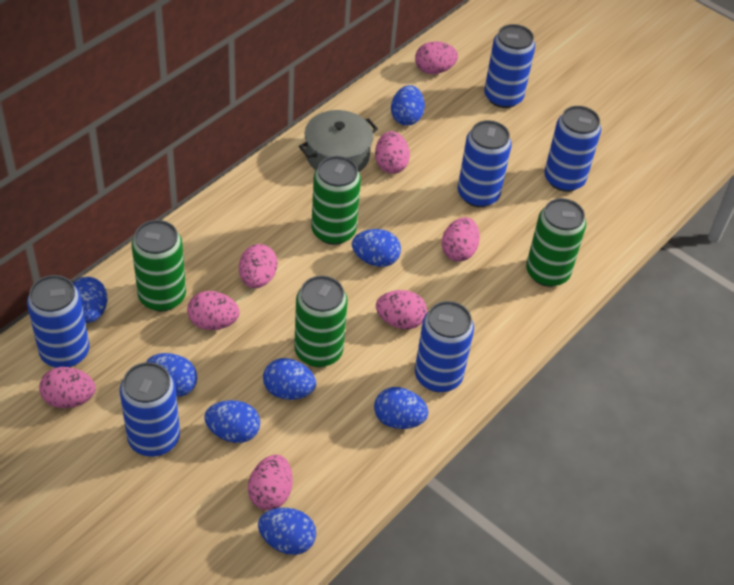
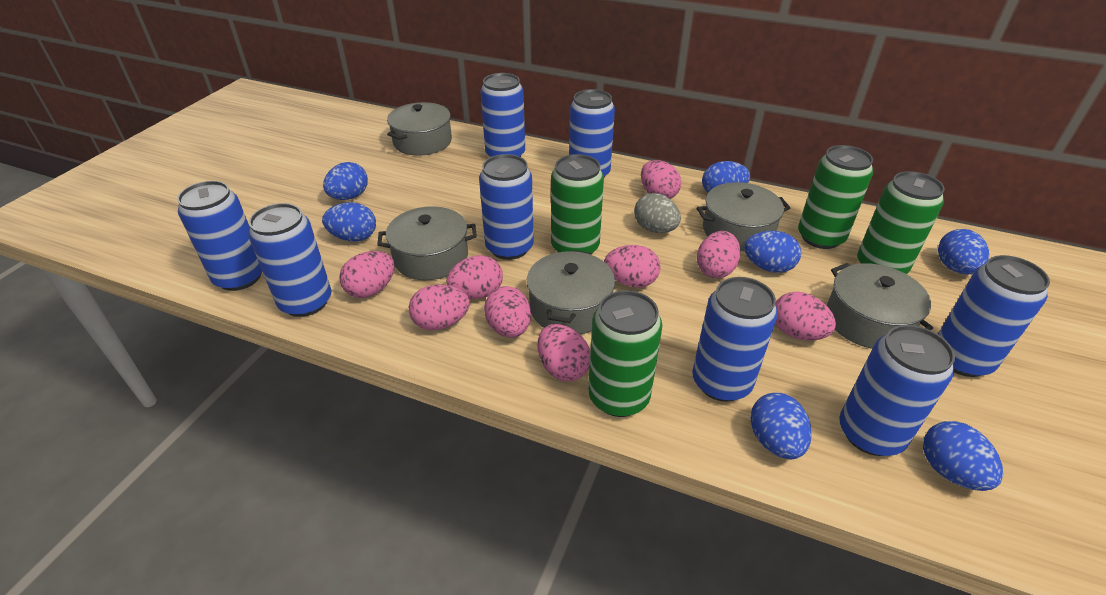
blue can: 6 -> 8
blue egg: 8 -> 7
grey egg: 0 -> 1
grey pot: 1 -> 5
pink egg: 8 -> 9

